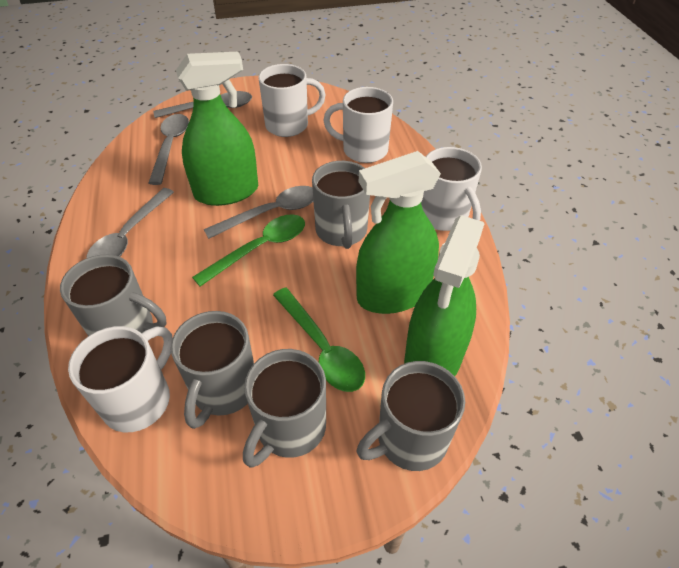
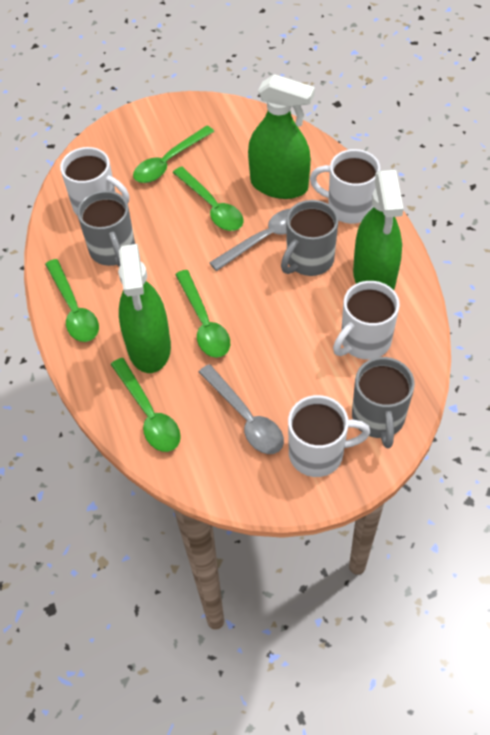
green spoon: 2 -> 5
grey mug: 5 -> 3
grey spoon: 4 -> 2

